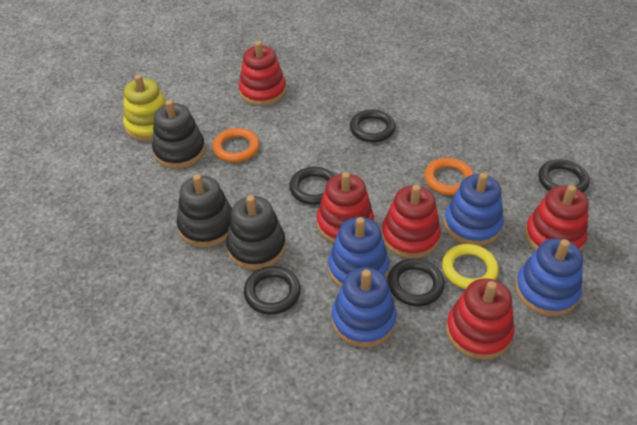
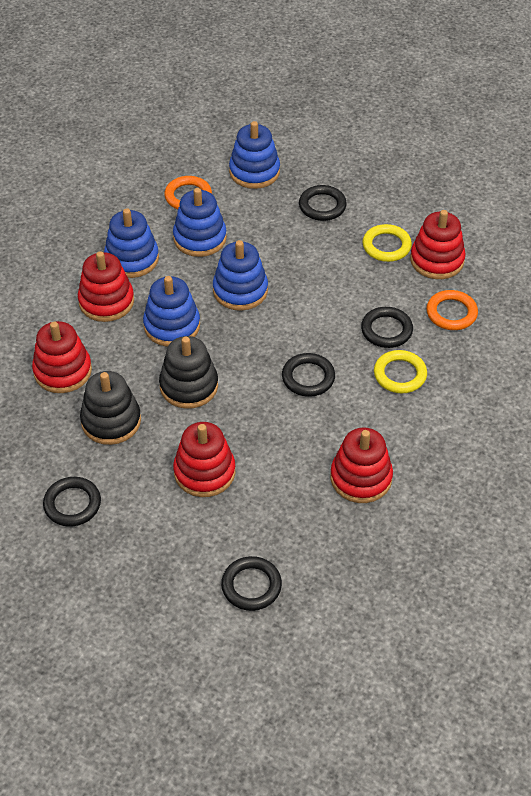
black stacking toy: 3 -> 2
blue stacking toy: 4 -> 5
yellow ring: 1 -> 2
yellow stacking toy: 1 -> 0

